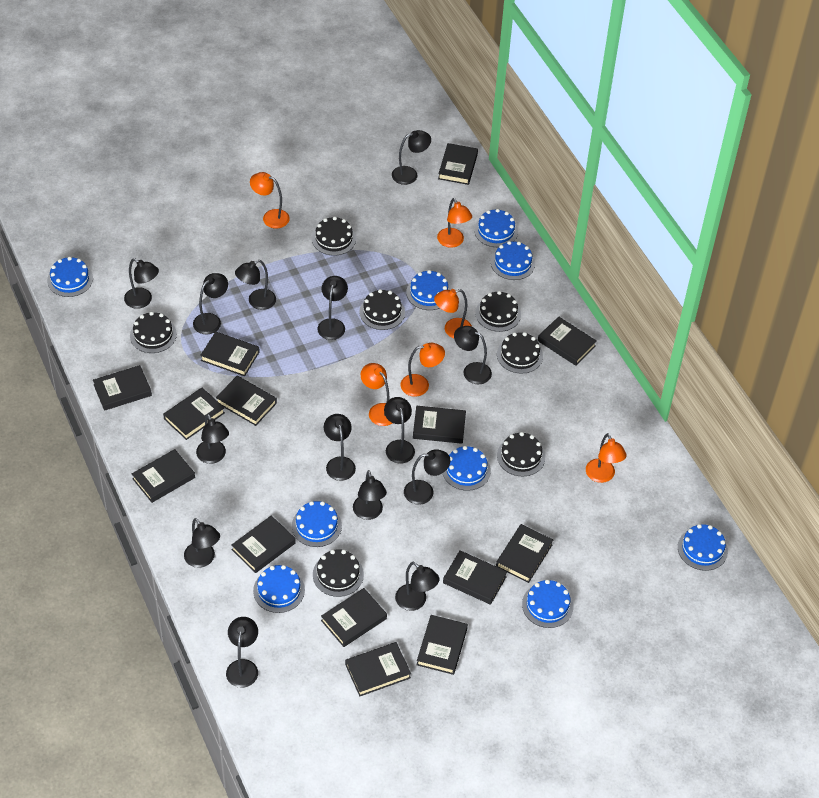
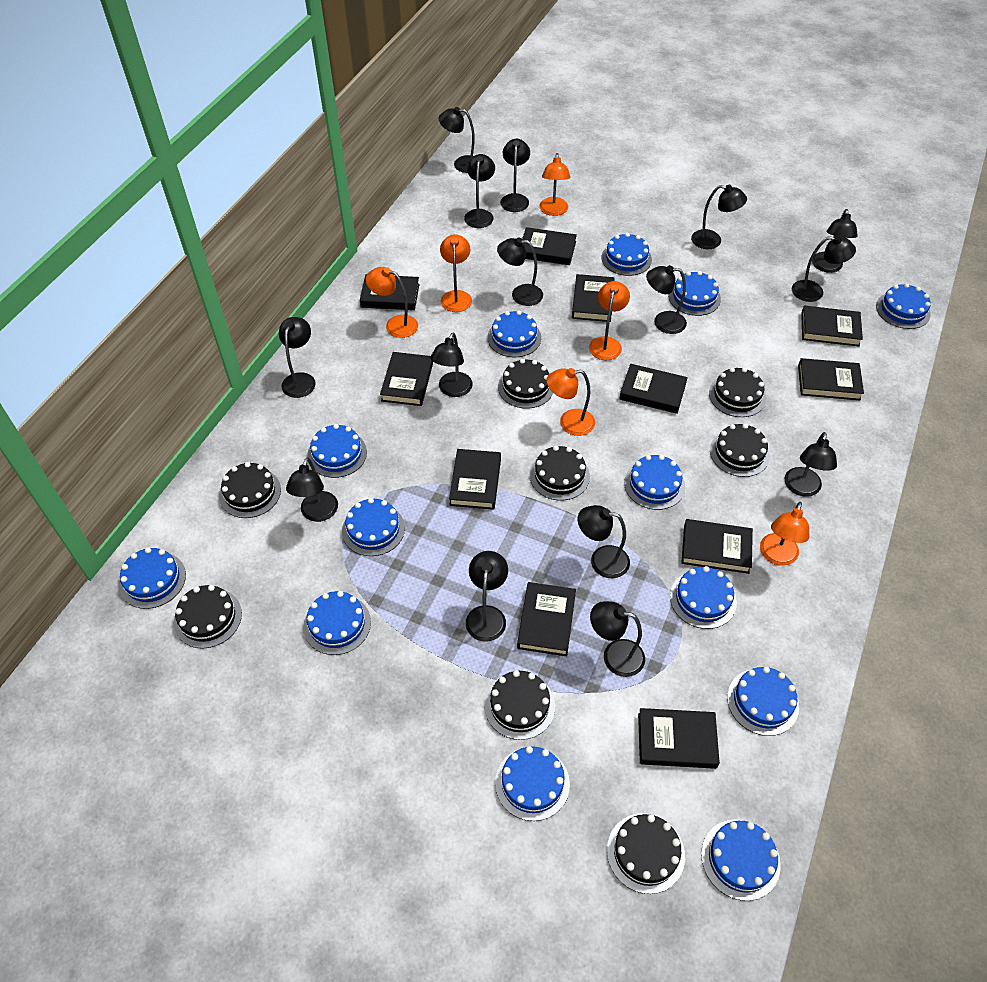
black book: 14 -> 11
black cake: 7 -> 8
black lamp: 14 -> 15
blue cake: 9 -> 13

